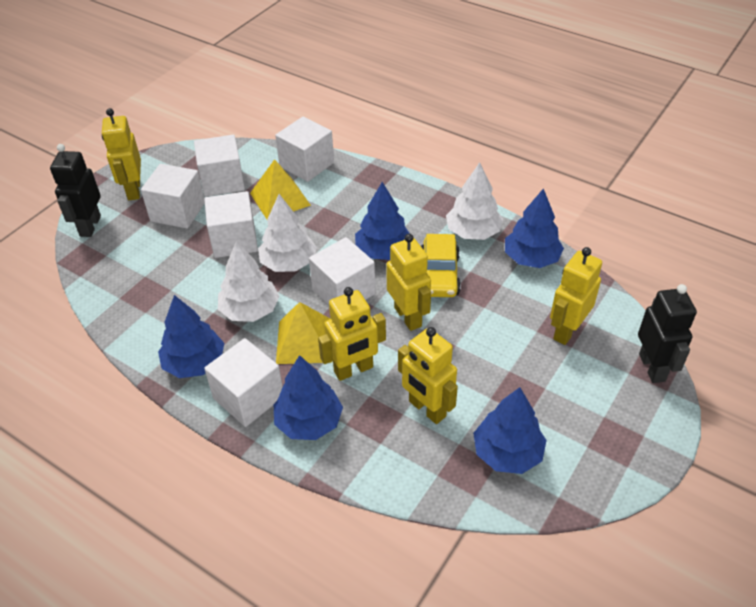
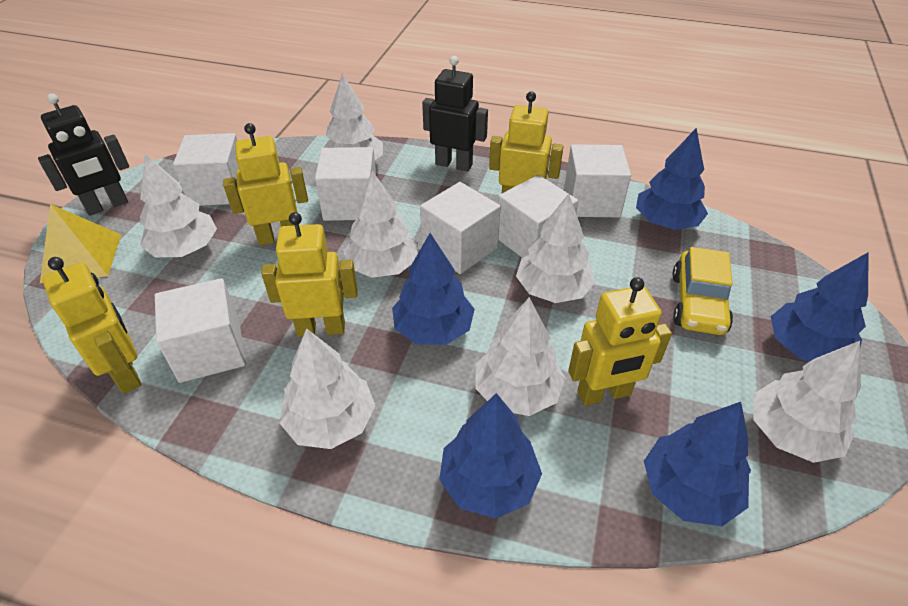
white tree: 3 -> 7
yellow pyramid: 2 -> 1

